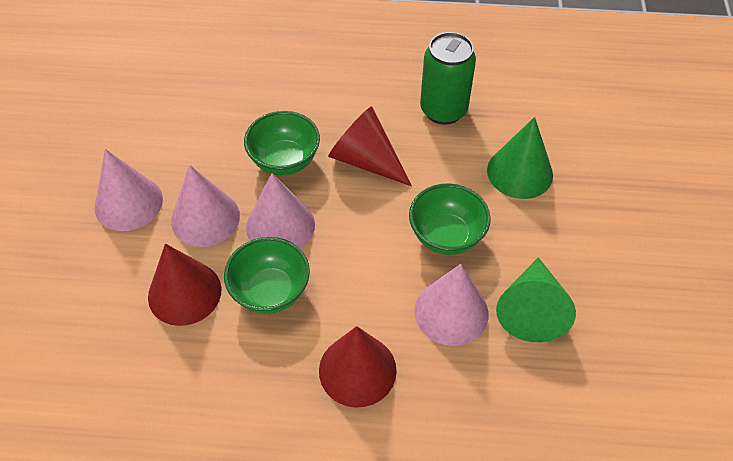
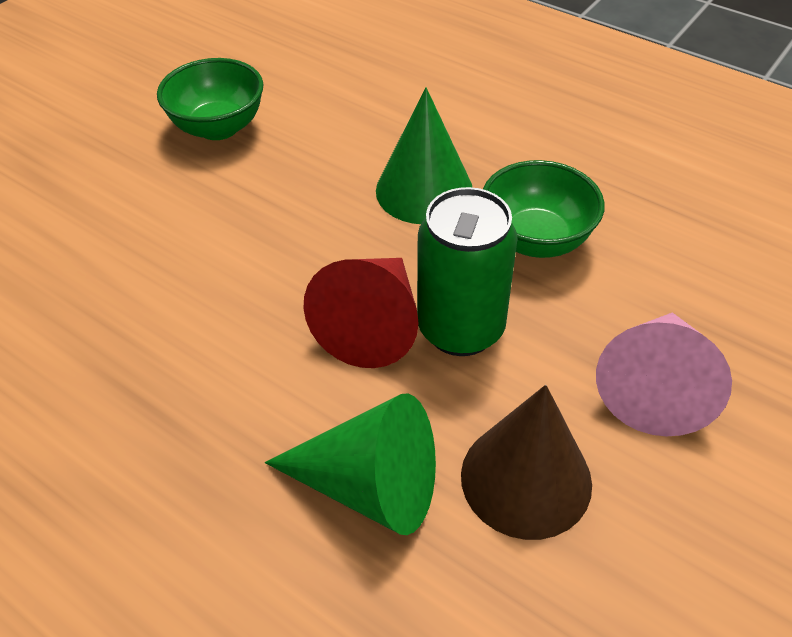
brown cone: 0 -> 1
green bowl: 3 -> 2
pink cone: 4 -> 1
red cone: 3 -> 1

